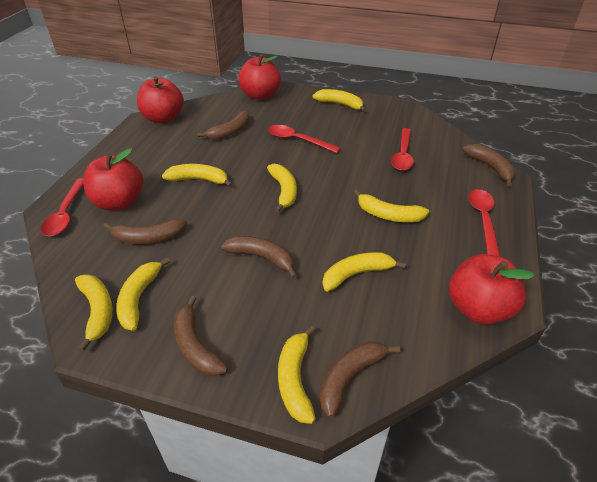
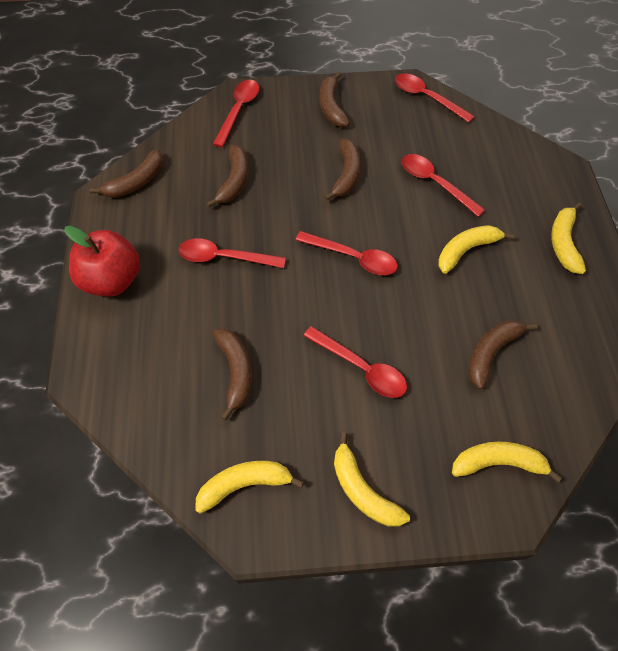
red apple: 4 -> 1
red spoon: 4 -> 6
yellow banana: 8 -> 5

